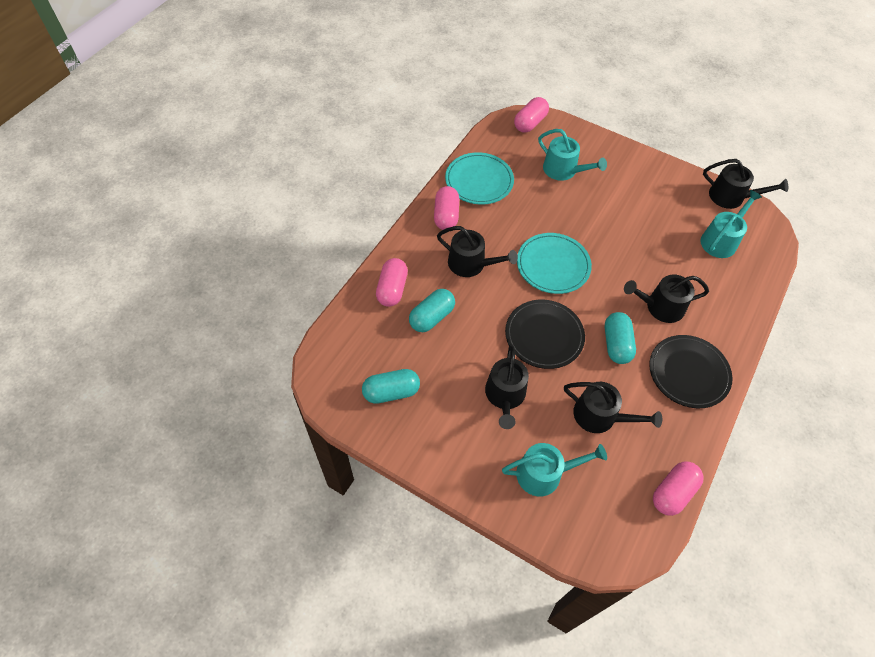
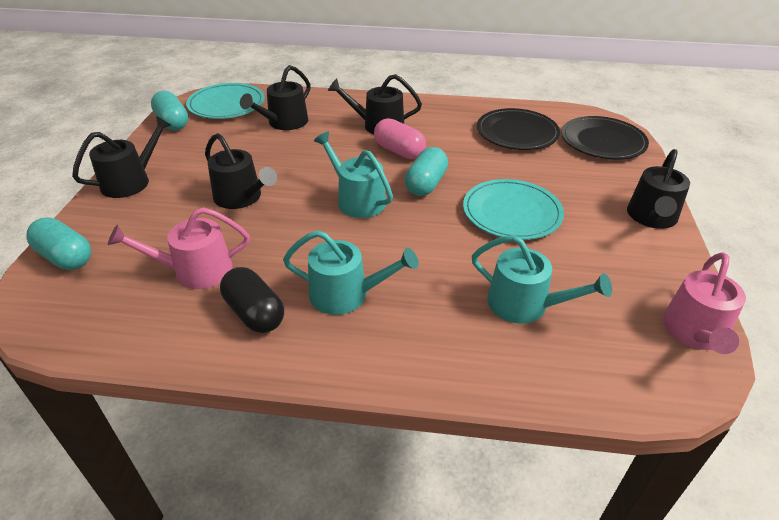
black capsule: 0 -> 1
pink capsule: 4 -> 1
pink watering can: 0 -> 2

